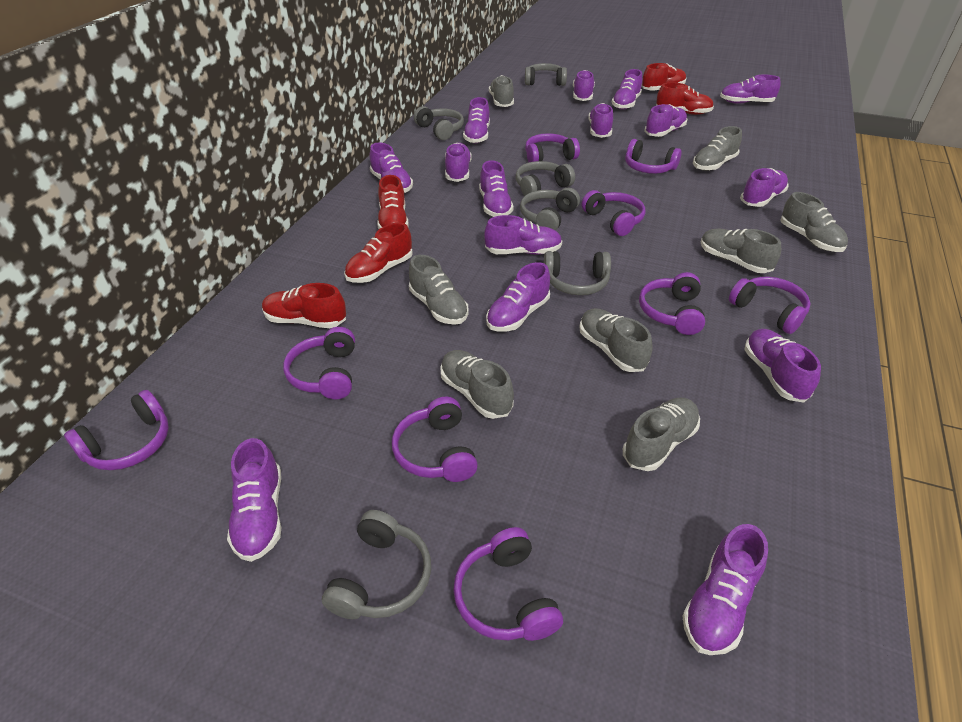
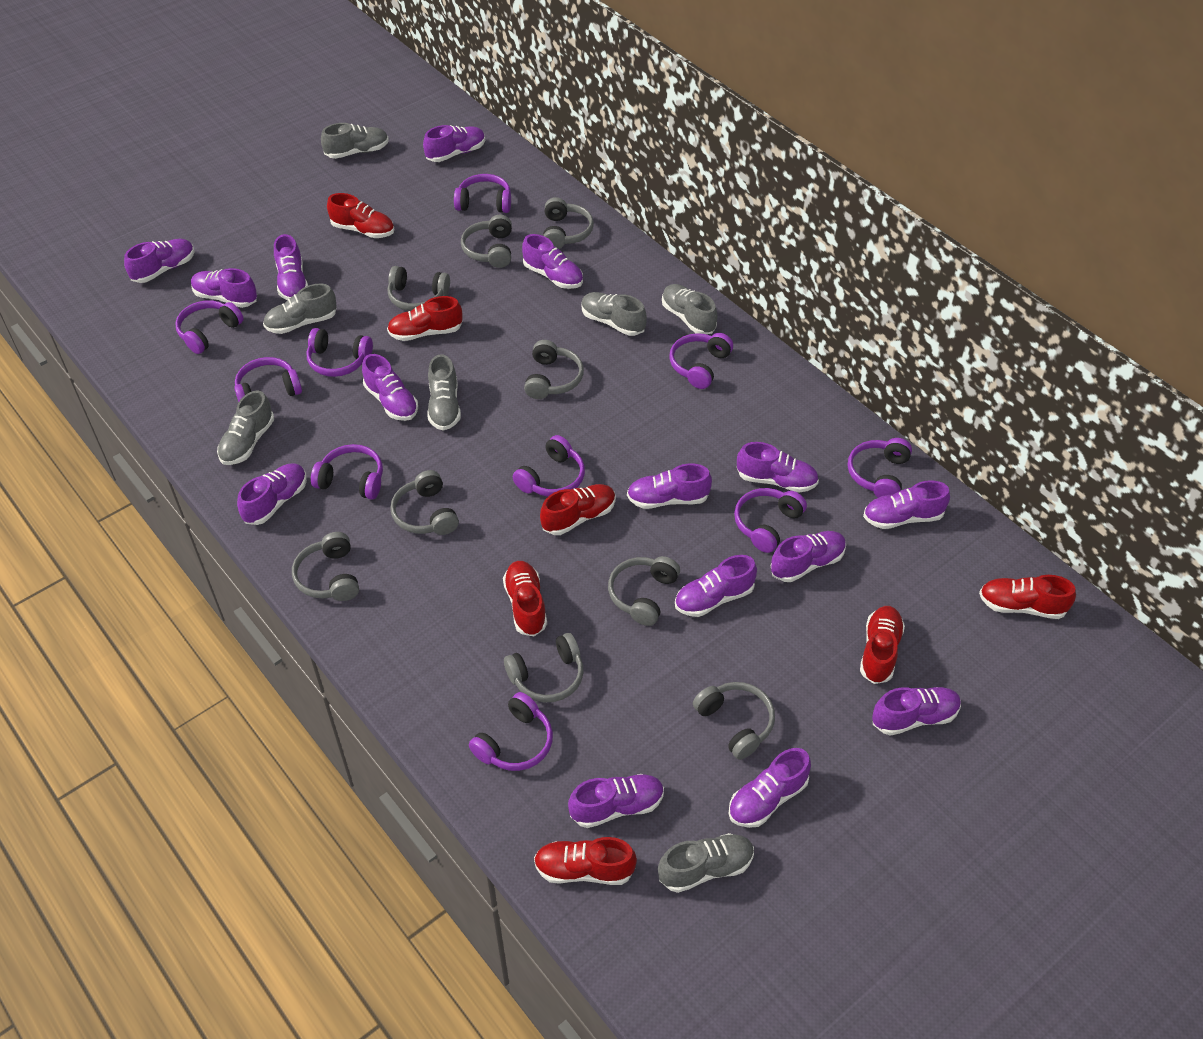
grey headphones: 6 -> 9
grey shoe: 8 -> 7
purple headphones: 9 -> 10
red shoe: 5 -> 7

